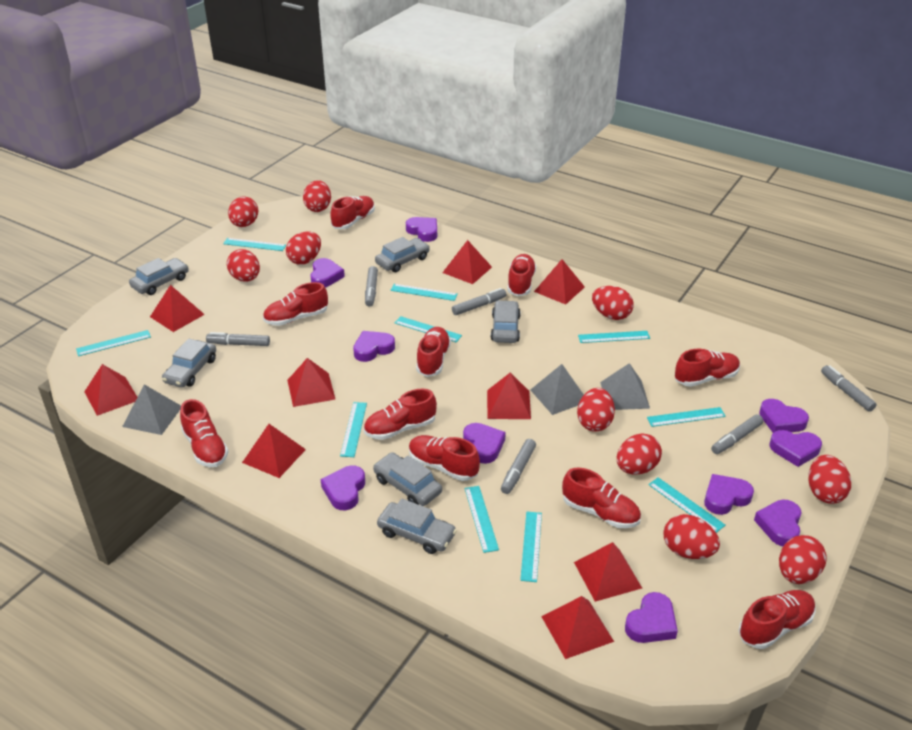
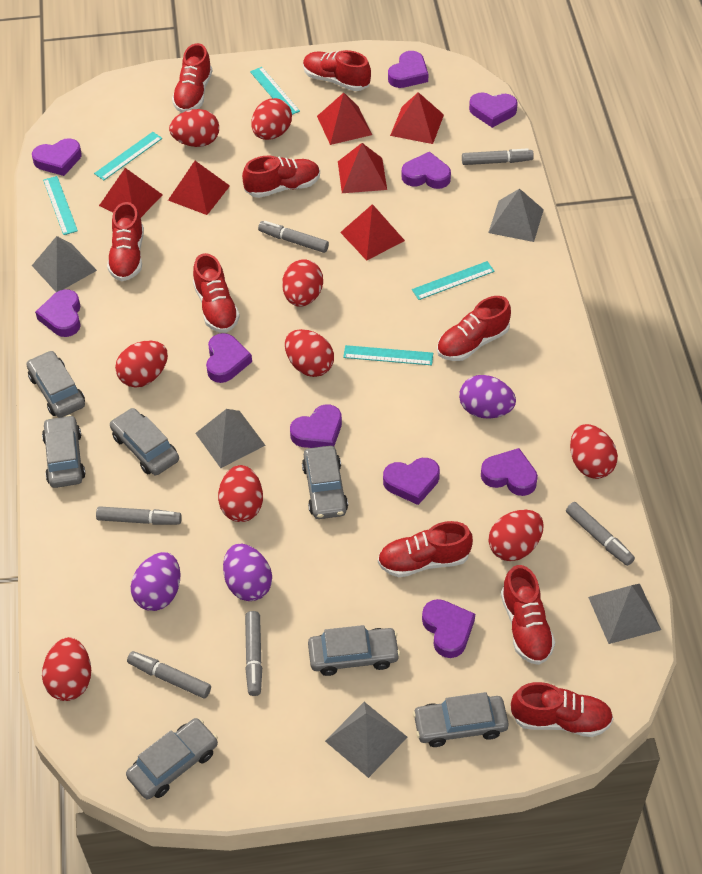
grey car: 6 -> 7
grey pyramid: 3 -> 5
purple egg: 0 -> 3
red egg: 10 -> 9
red pyramid: 9 -> 6
red shoe: 10 -> 9
turquoise ruler: 10 -> 5

